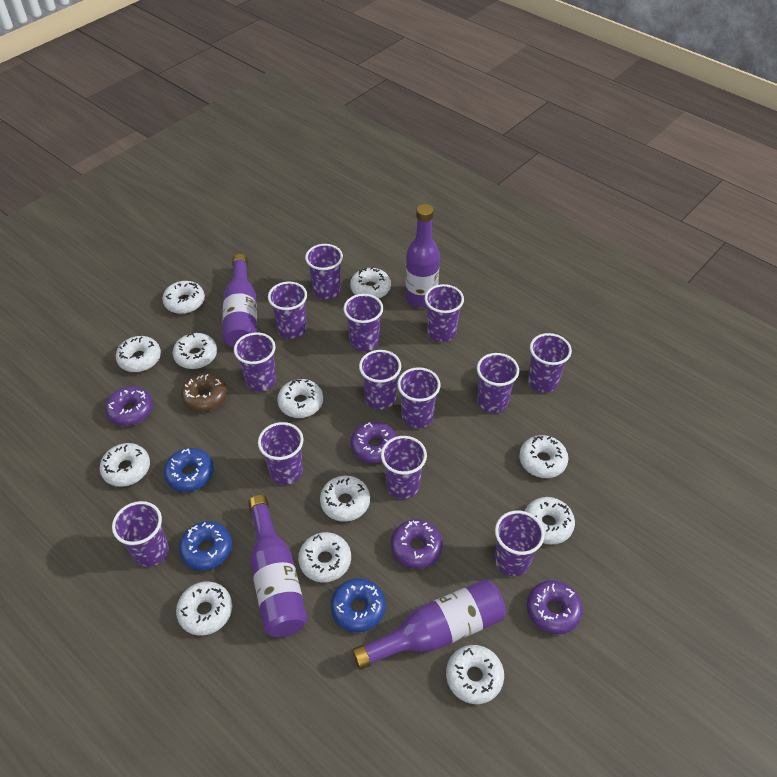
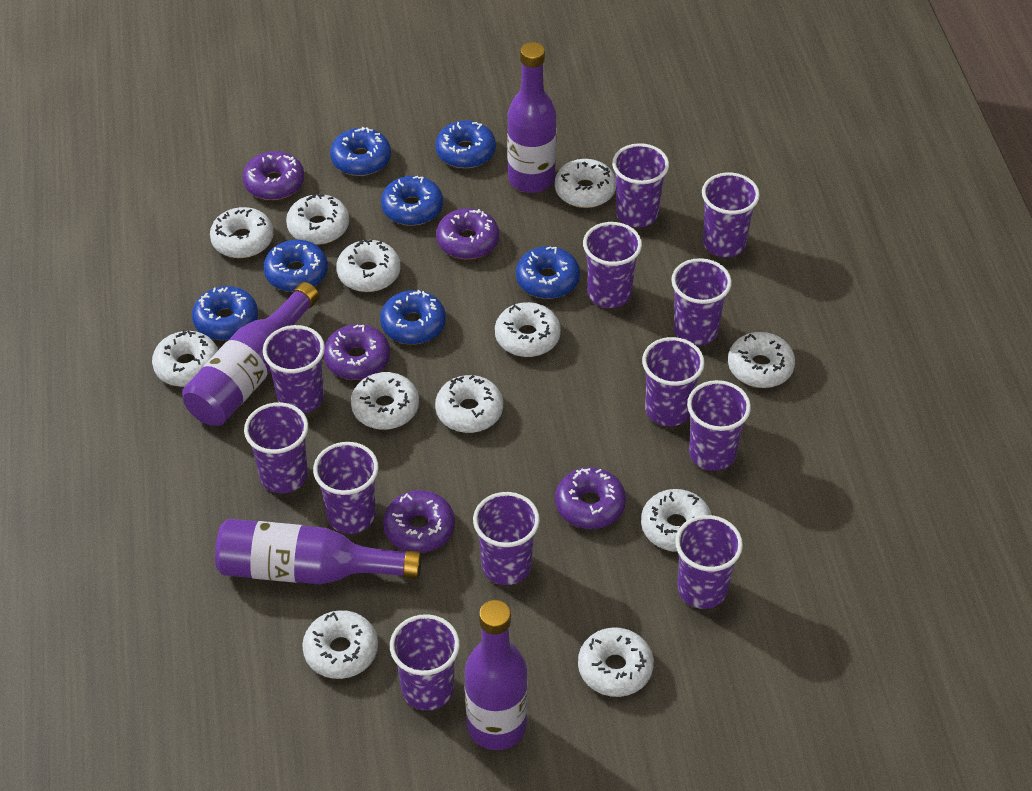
blue donut: 3 -> 7
brown donut: 1 -> 0
purple cup: 13 -> 12
purple donut: 4 -> 5

